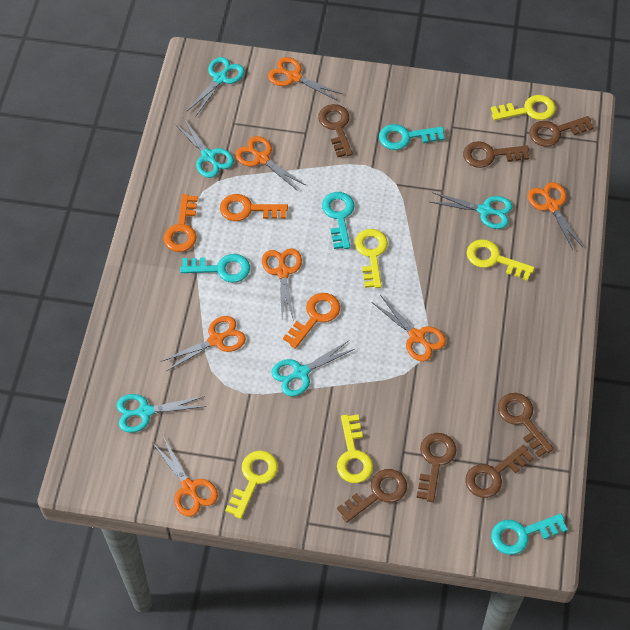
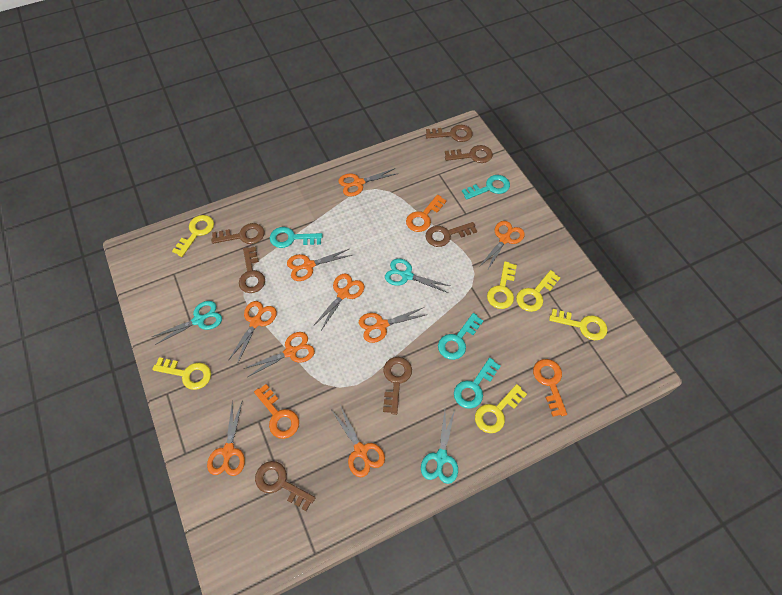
orange scissors: 7 -> 9
turquoise scissors: 5 -> 3
yellow key: 5 -> 6

